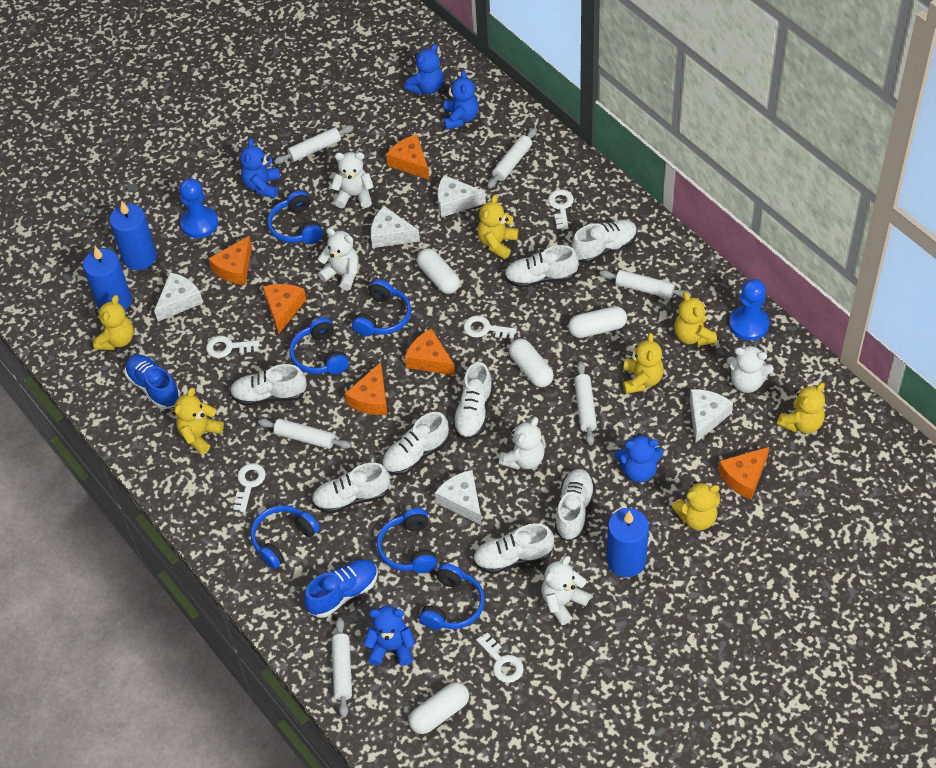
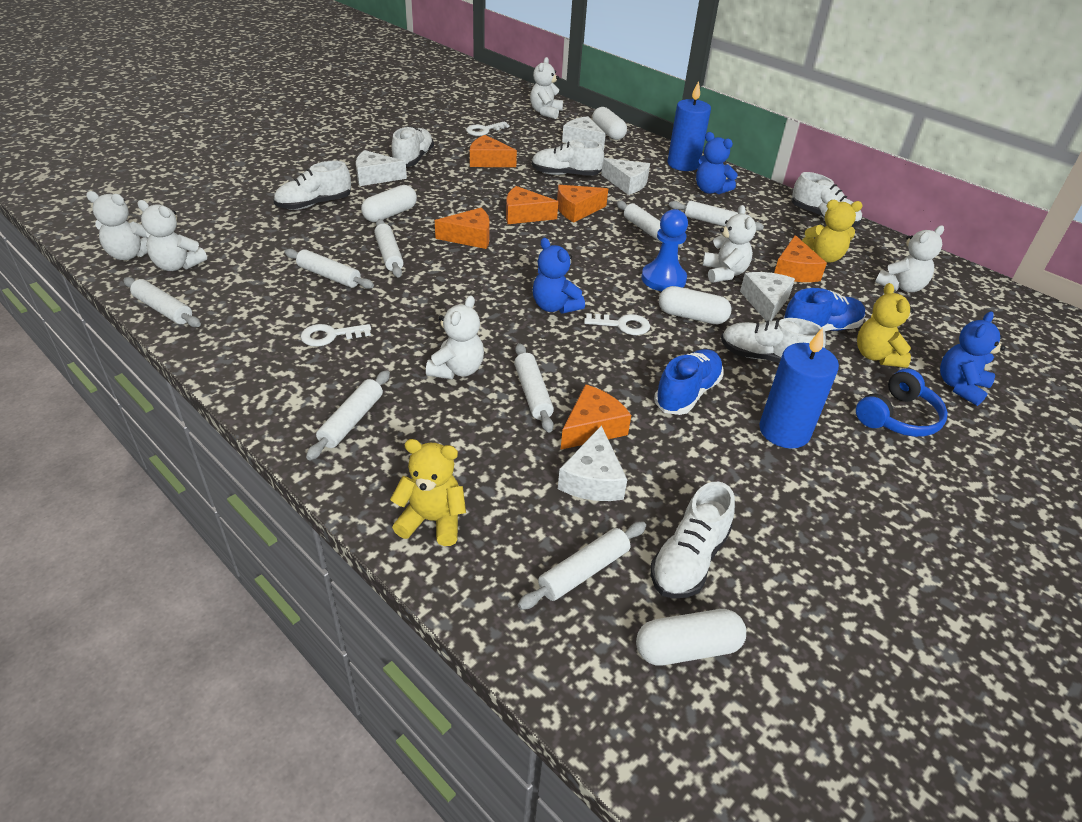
blue candle: 3 -> 2
blue headphones: 6 -> 1
blue pawn: 2 -> 1
blue teddy bear: 5 -> 3
white key: 5 -> 3
white rolling pin: 6 -> 8
white shoe: 8 -> 6
white teddy bear: 5 -> 6
yellow teddy bear: 7 -> 3

